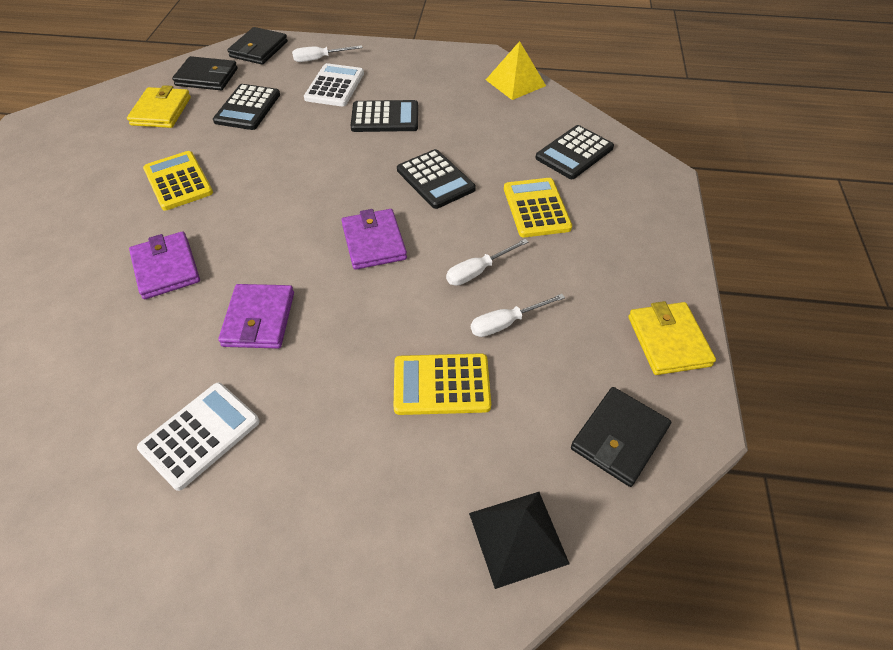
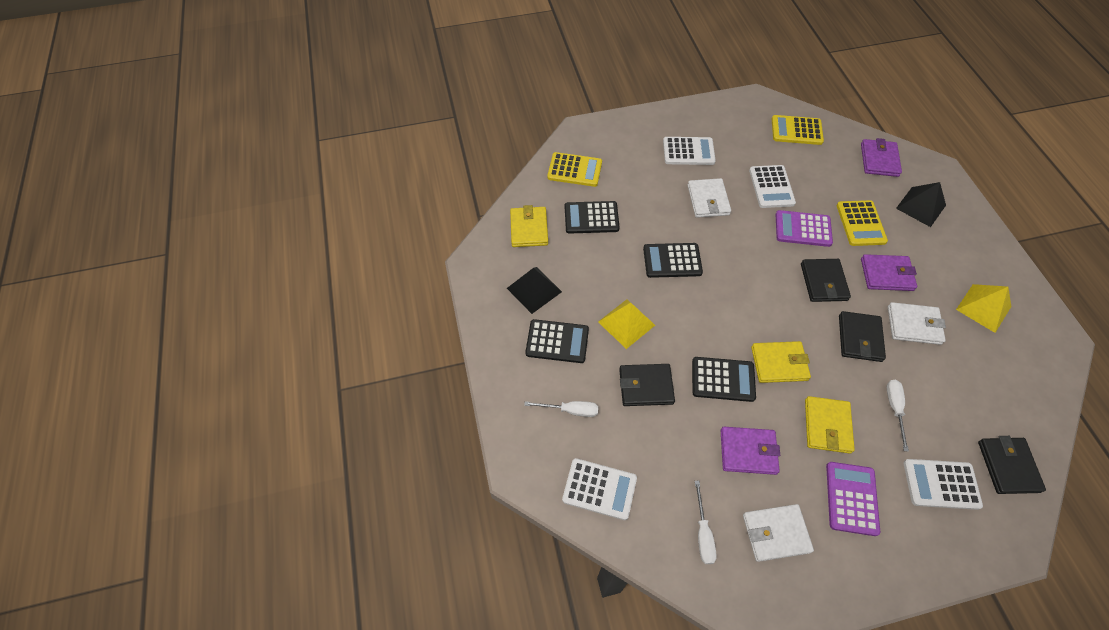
black pyramid: 1 -> 2
black wallet: 3 -> 4
purple calculator: 0 -> 2
white calculator: 2 -> 4
white wallet: 0 -> 3
yellow pyramid: 1 -> 2
yellow wallet: 2 -> 3

